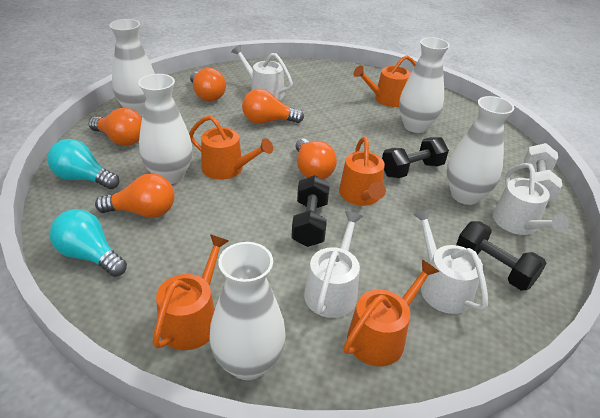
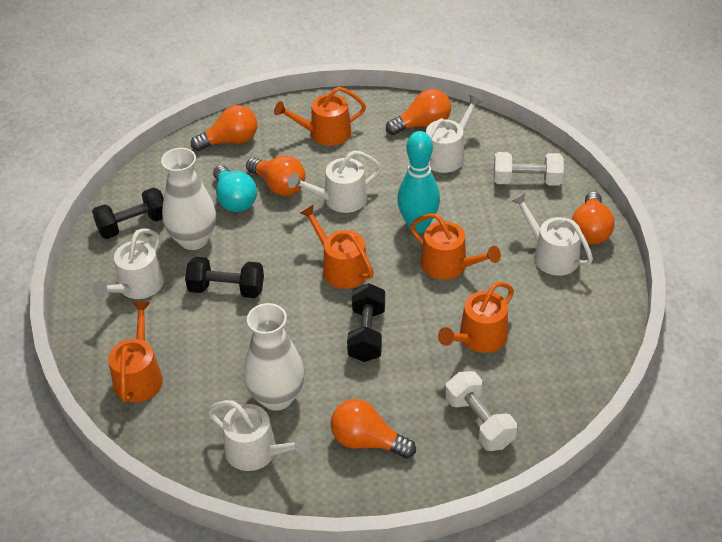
turquoise bowling pin: 0 -> 1
turquoise light bulb: 2 -> 1
white dumbbell: 1 -> 2
white vase: 5 -> 2
white watering can: 4 -> 5

